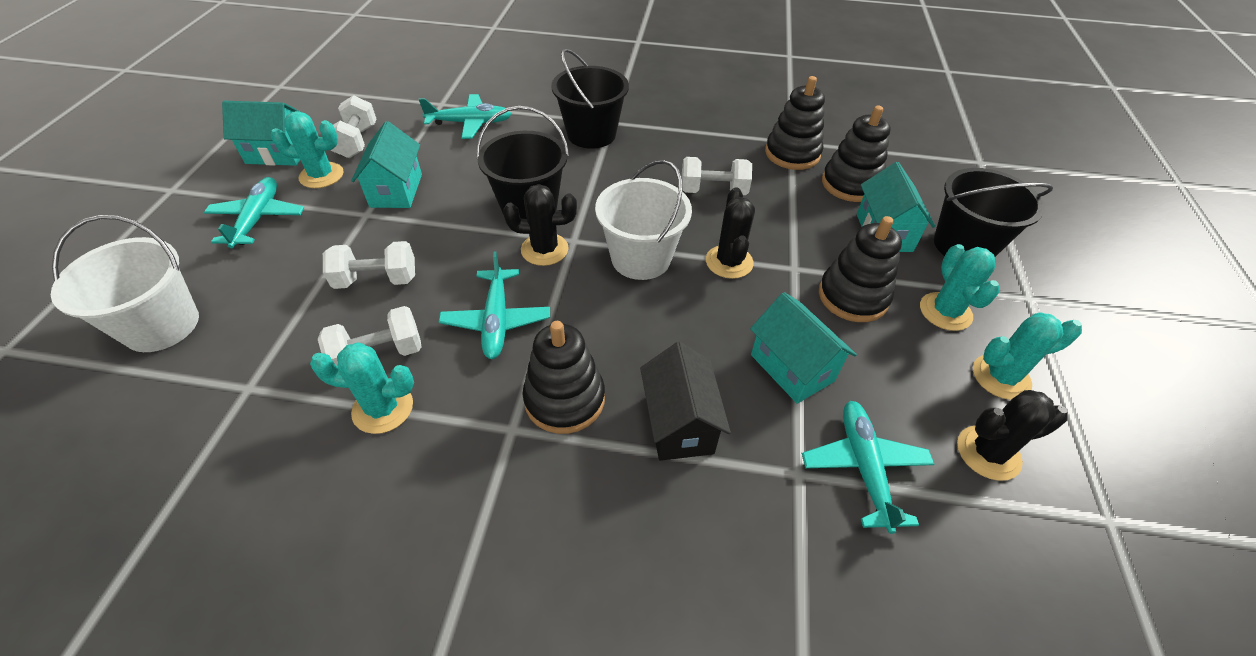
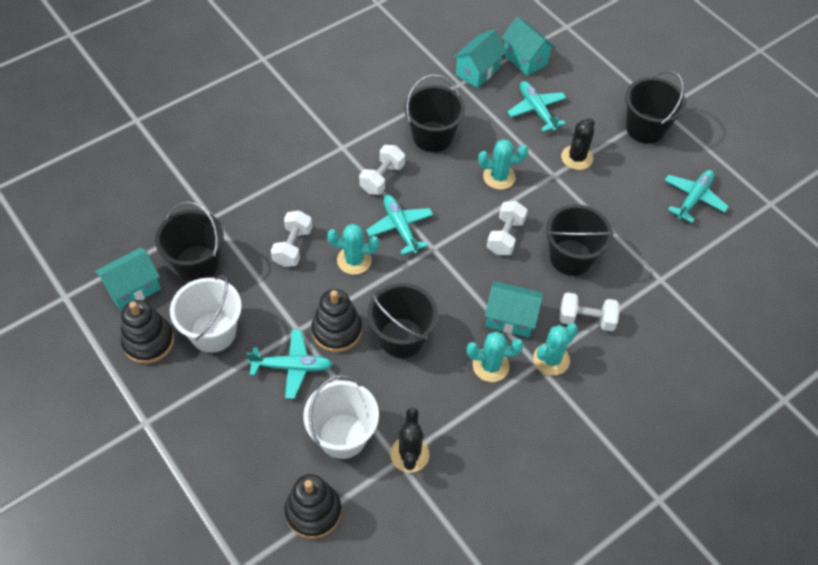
black bucket: 3 -> 5
black cactus: 3 -> 2
black house: 1 -> 0
black stacking toy: 4 -> 3

